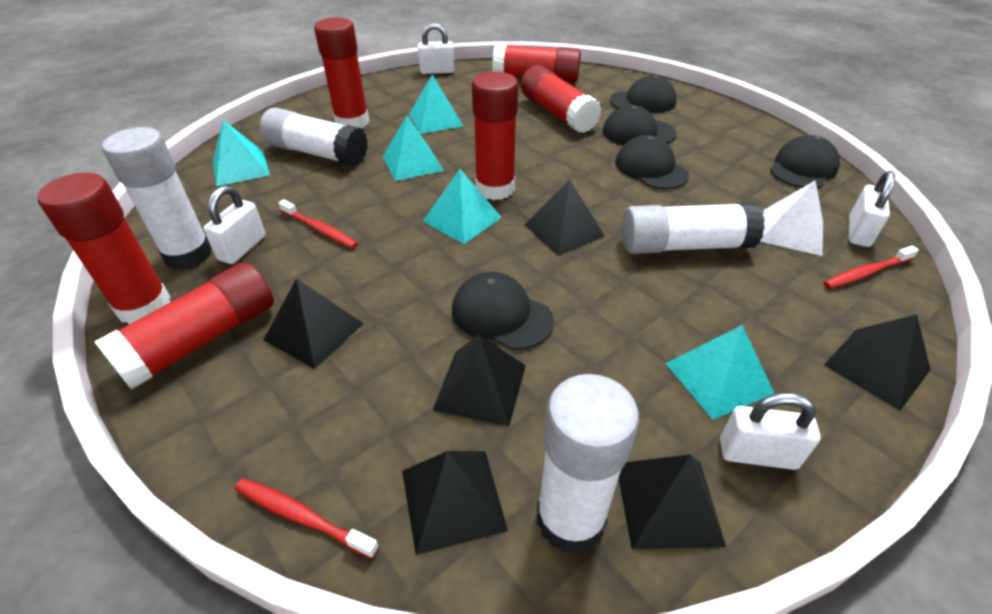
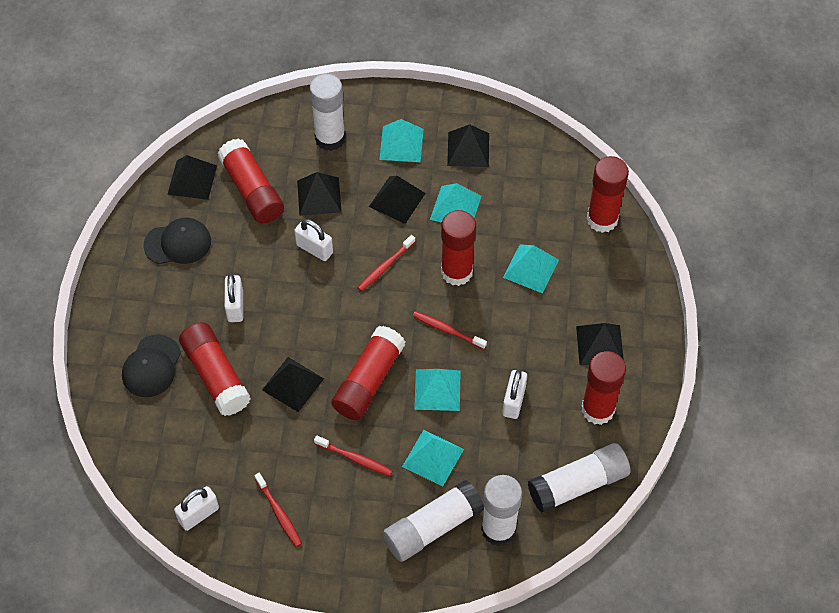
black cap: 5 -> 2
red toothbrush: 3 -> 4
white pyramid: 1 -> 0

